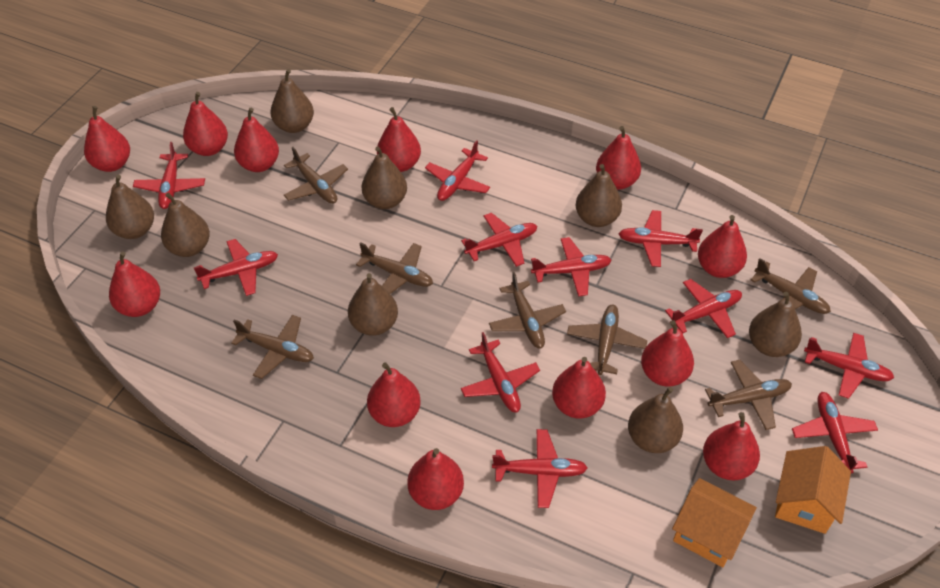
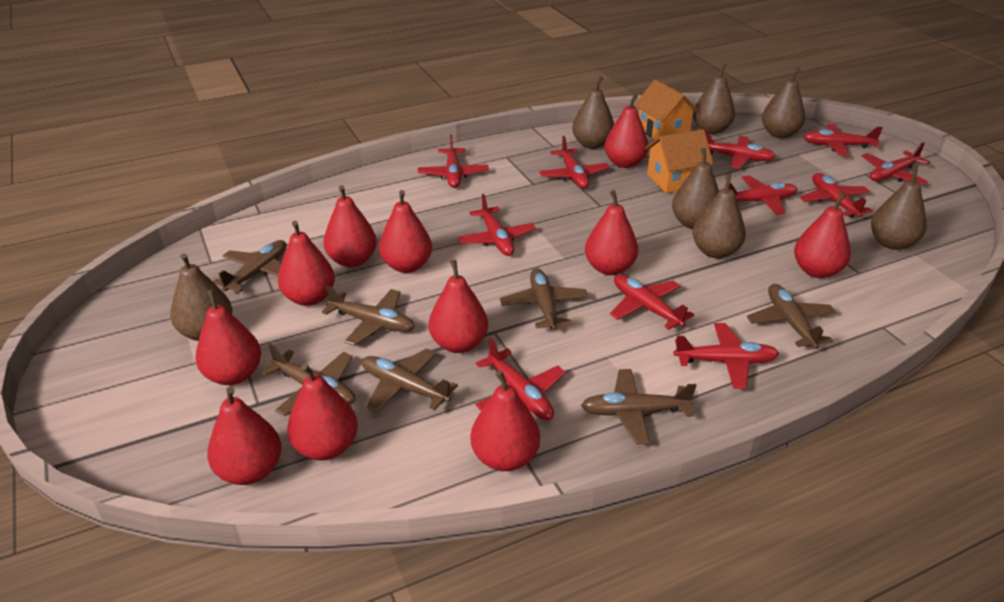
brown pear: 8 -> 7
red pear: 12 -> 11

